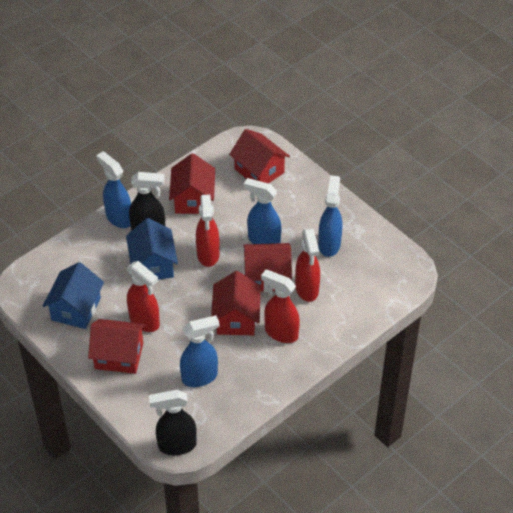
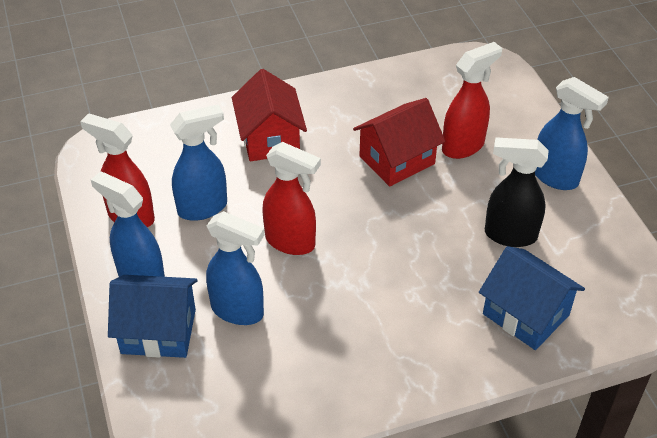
black spray bottle: 2 -> 1
red house: 5 -> 2
red spray bottle: 4 -> 3

